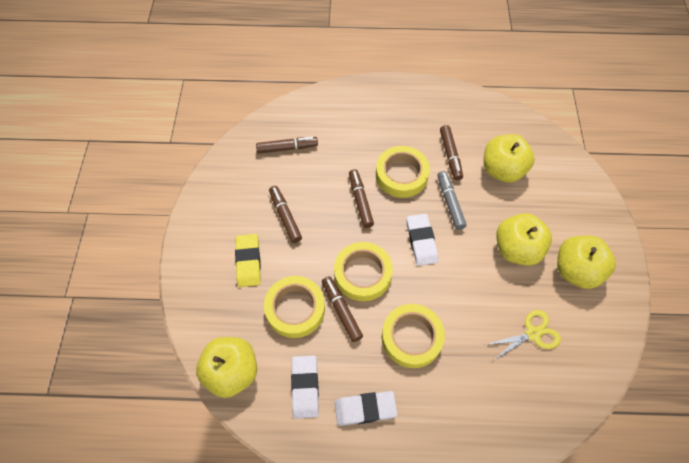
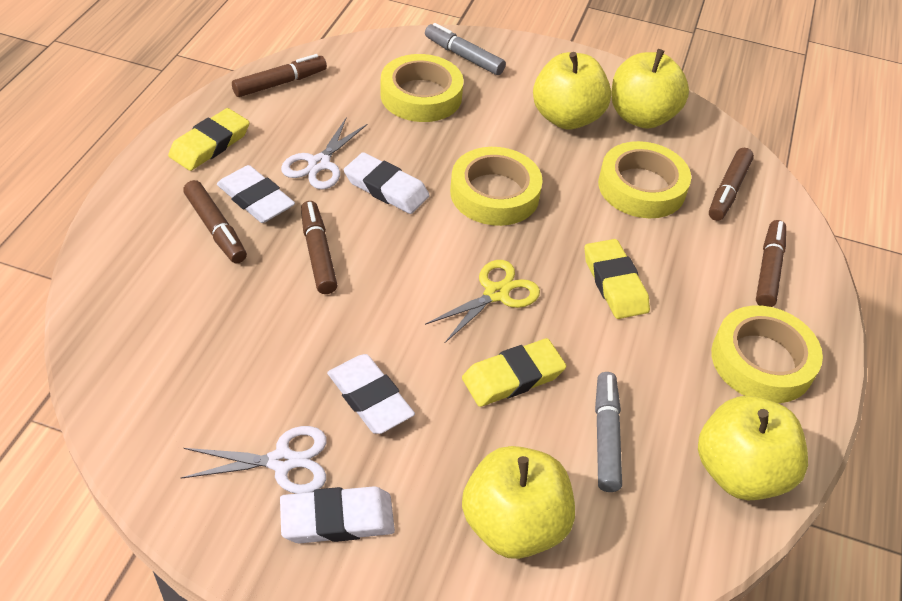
grey marker: 1 -> 2
white eraser: 3 -> 4
white scissors: 0 -> 2
yellow eraser: 1 -> 3

